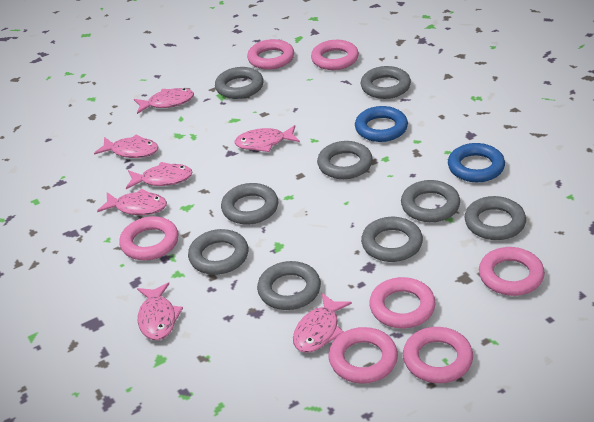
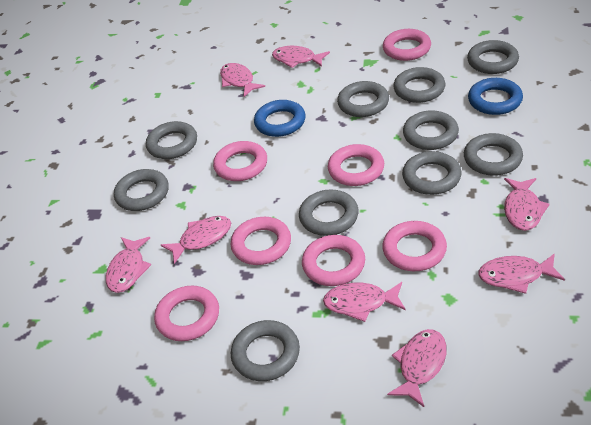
grey ring: 9 -> 10
pink fish: 7 -> 8

